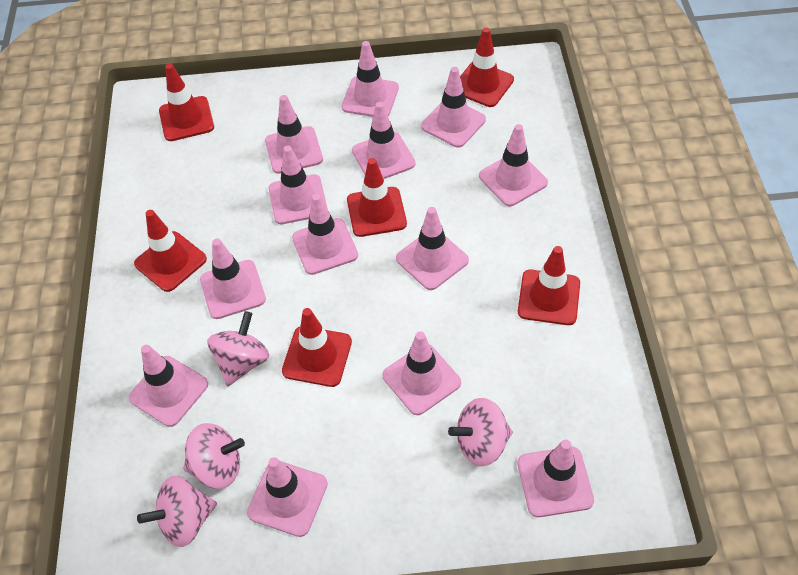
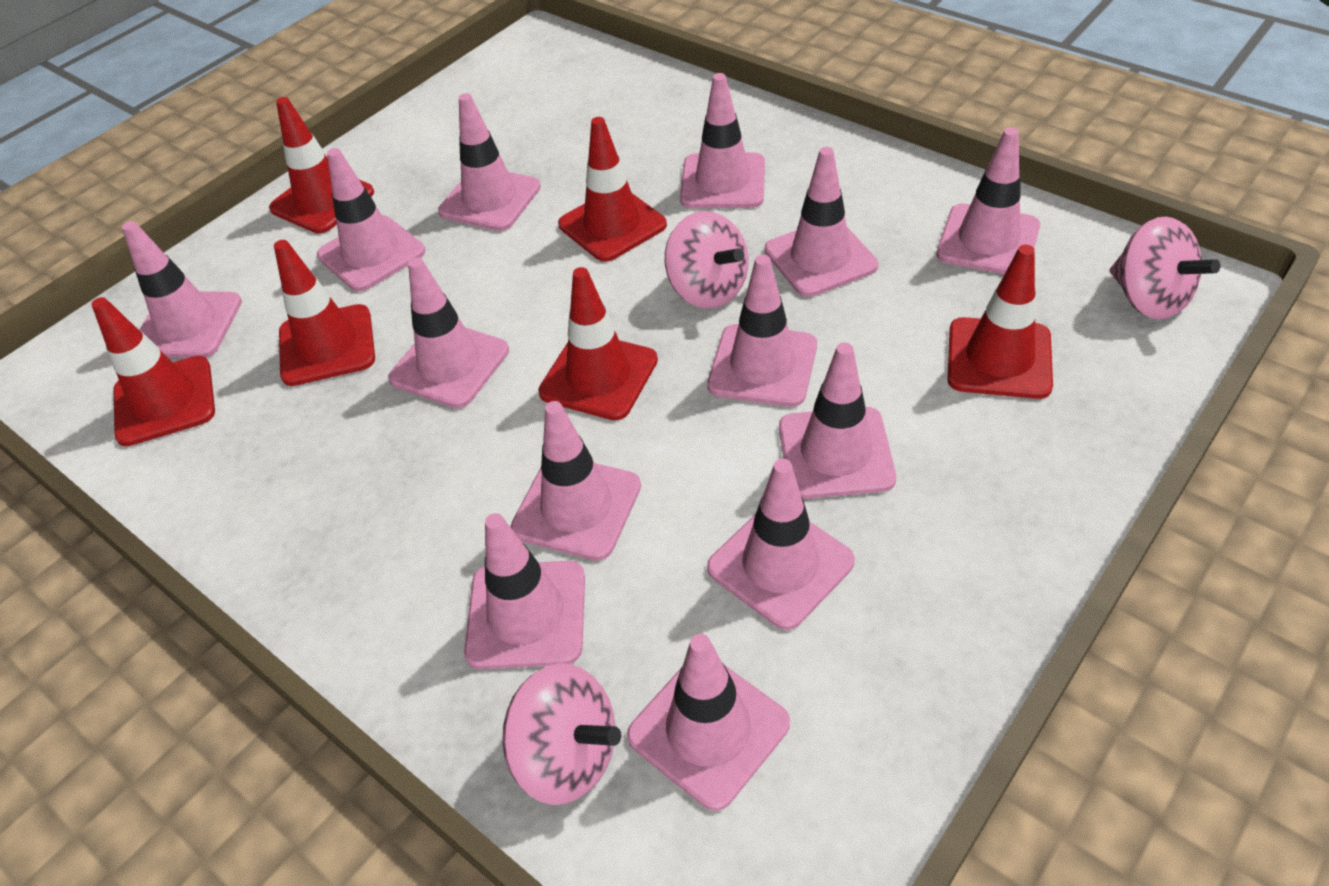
pink spinning top: 4 -> 3

